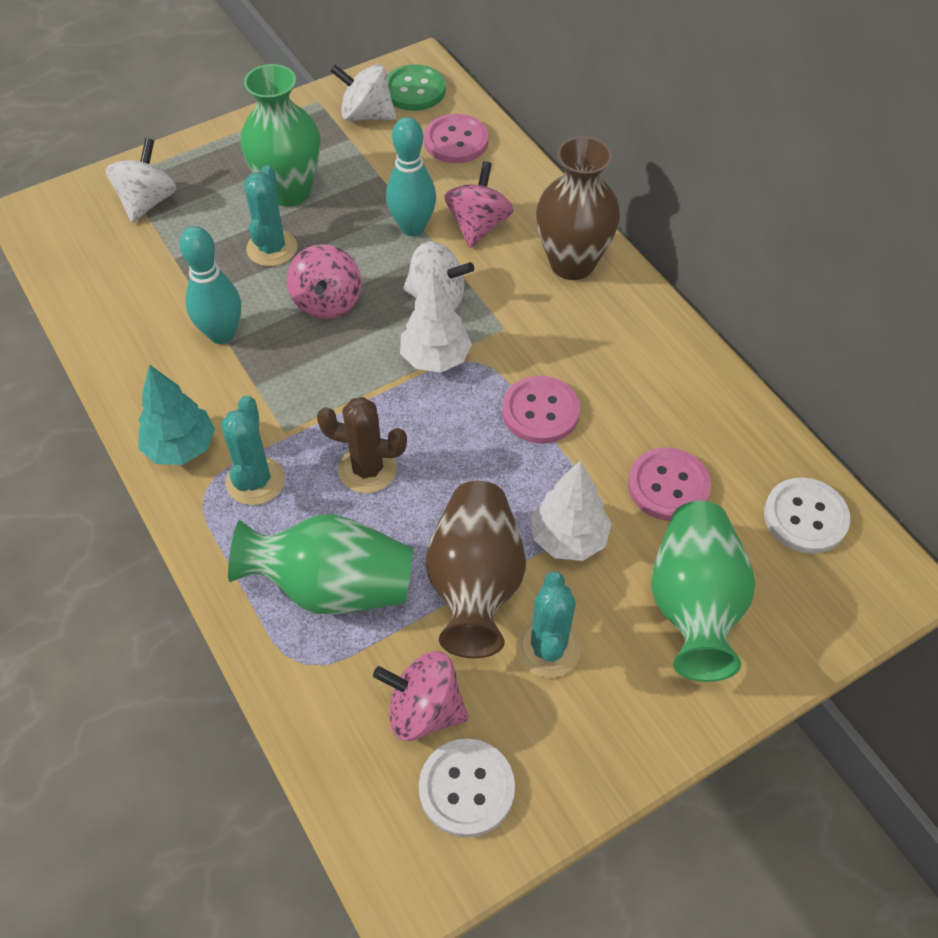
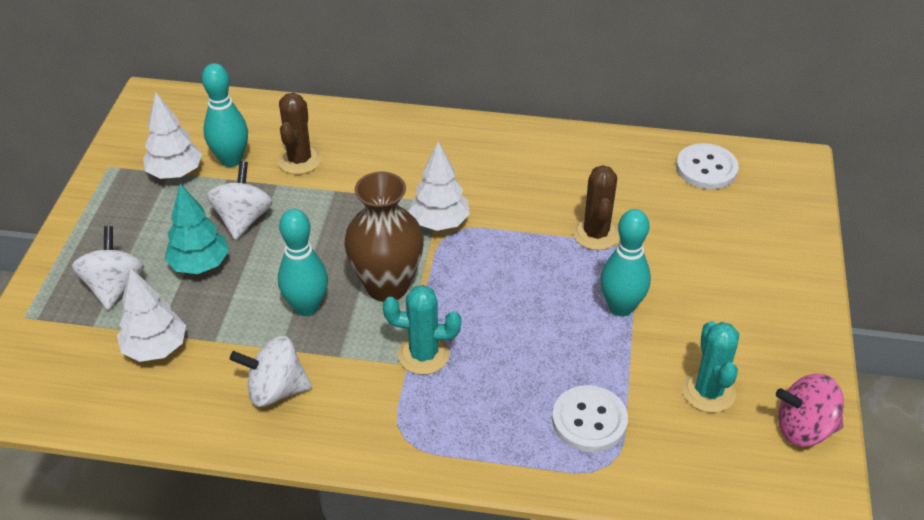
brown cactus: 1 -> 2
brown vase: 2 -> 1
green button: 1 -> 0
green vase: 3 -> 0
pink button: 3 -> 0
pink spinning top: 3 -> 1
turquoise bowling pin: 2 -> 3
turquoise cactus: 3 -> 2
white tree: 2 -> 3

